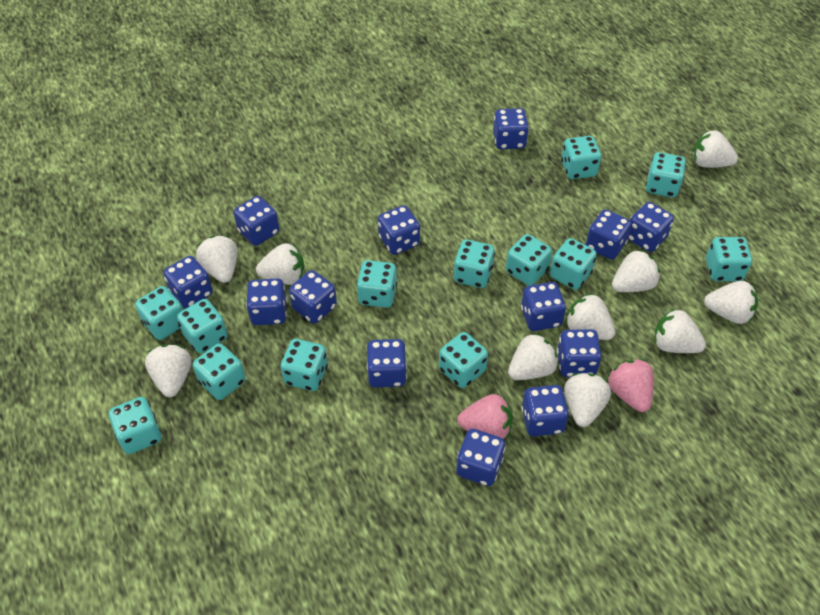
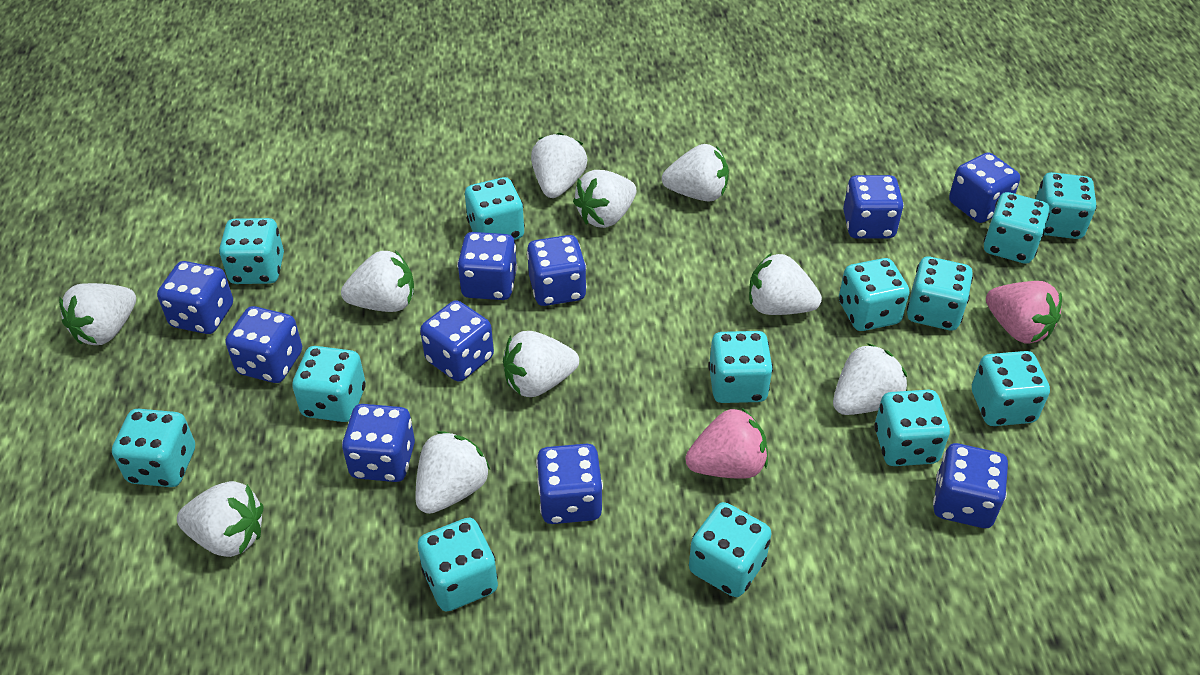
blue dice: 13 -> 10

